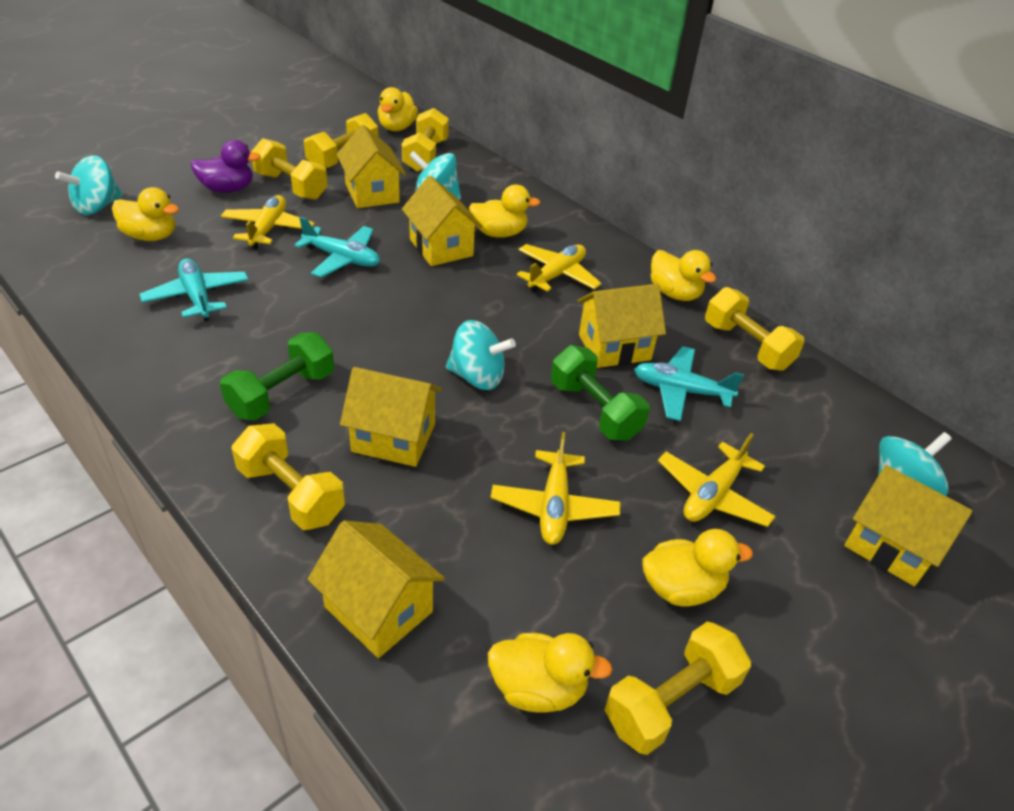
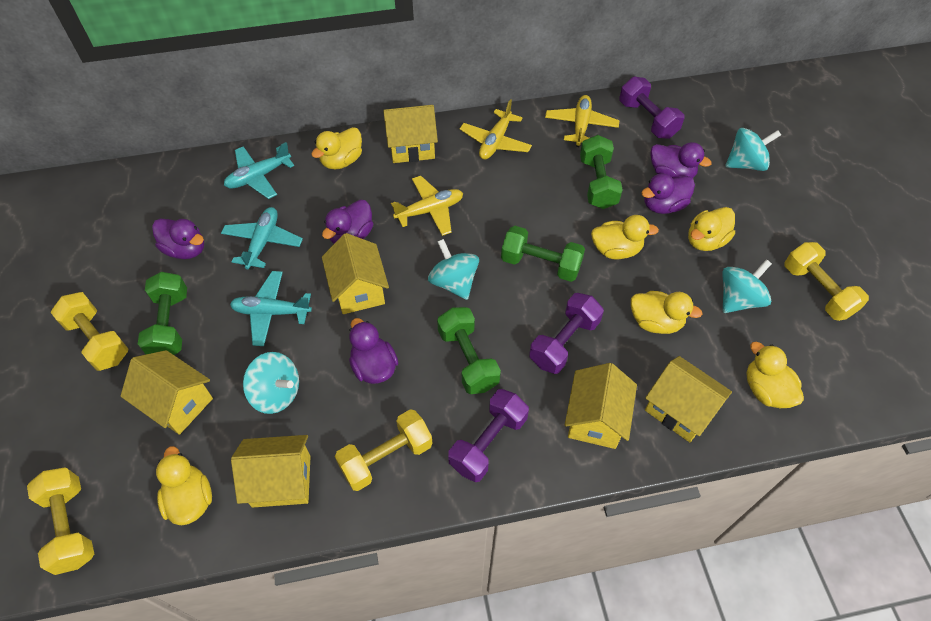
green dumbbell: 2 -> 4
purple duck: 1 -> 5
purple dumbbell: 0 -> 3
yellow dumbbell: 6 -> 4
yellow plane: 4 -> 3

